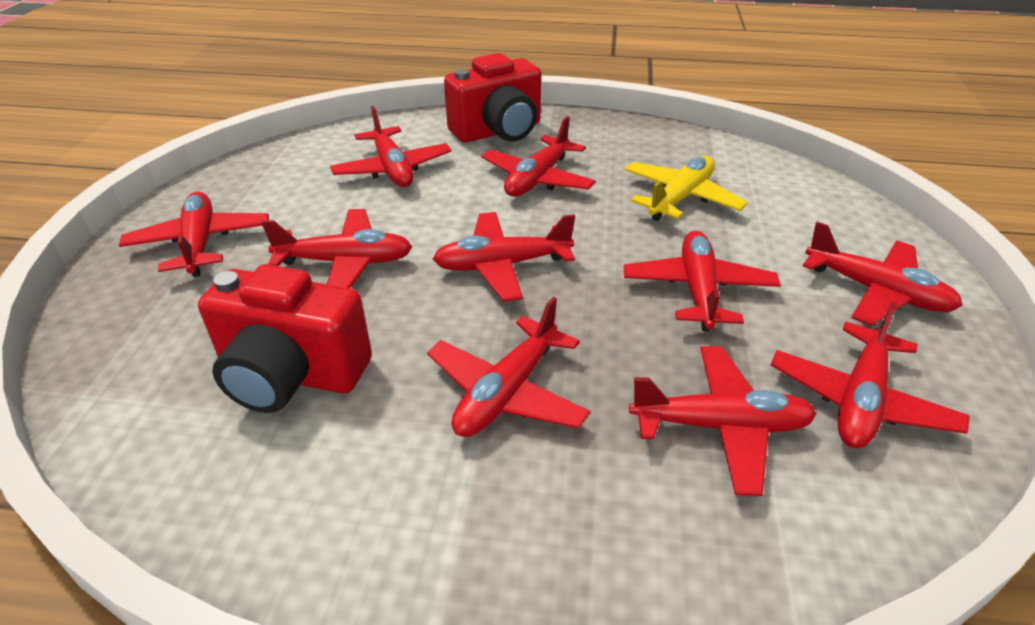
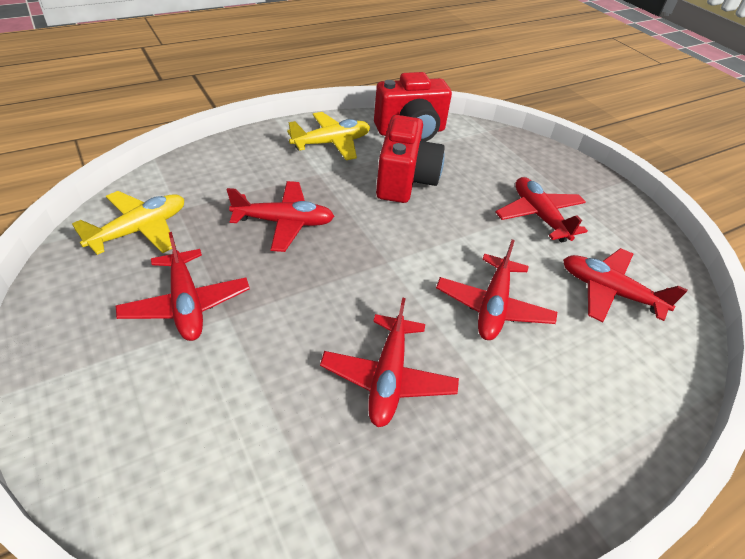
red plane: 10 -> 6
yellow plane: 1 -> 2

